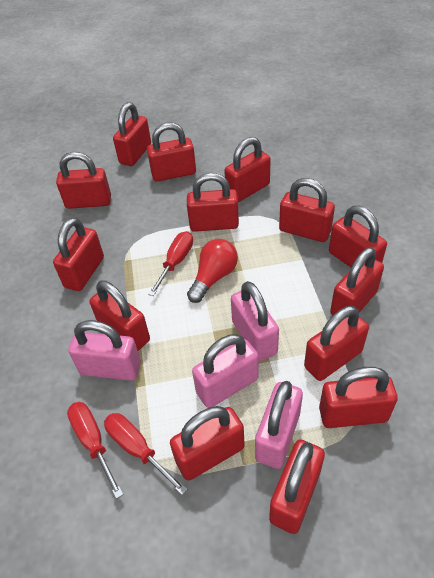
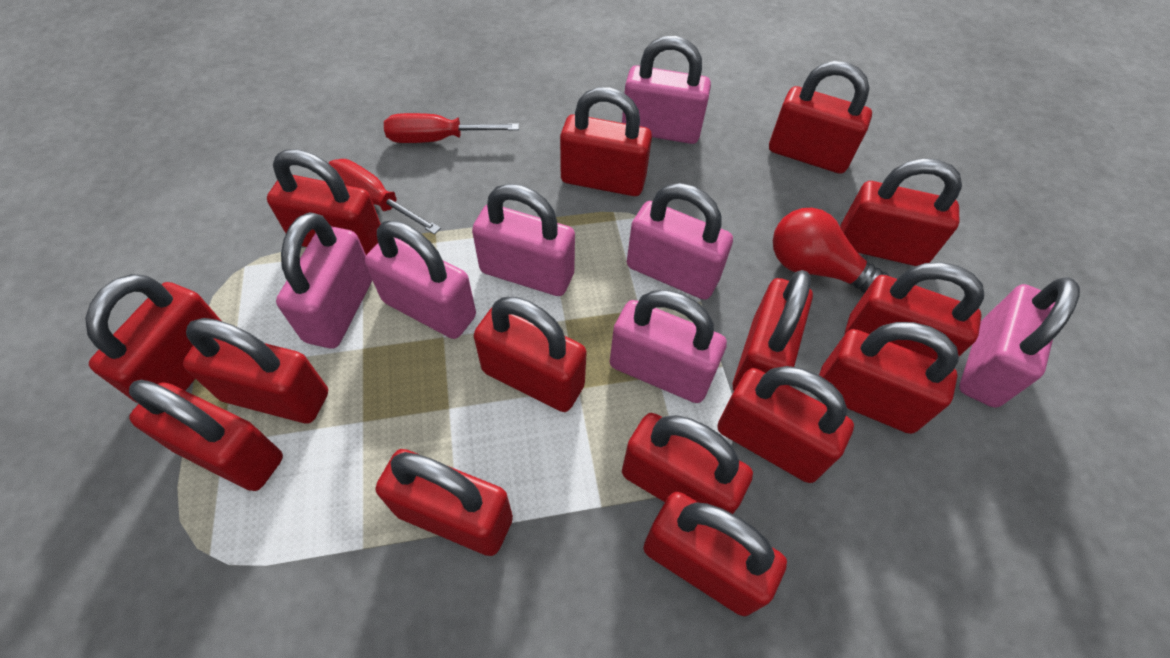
pink padlock: 4 -> 7
red padlock: 14 -> 15
red screwdriver: 3 -> 2

